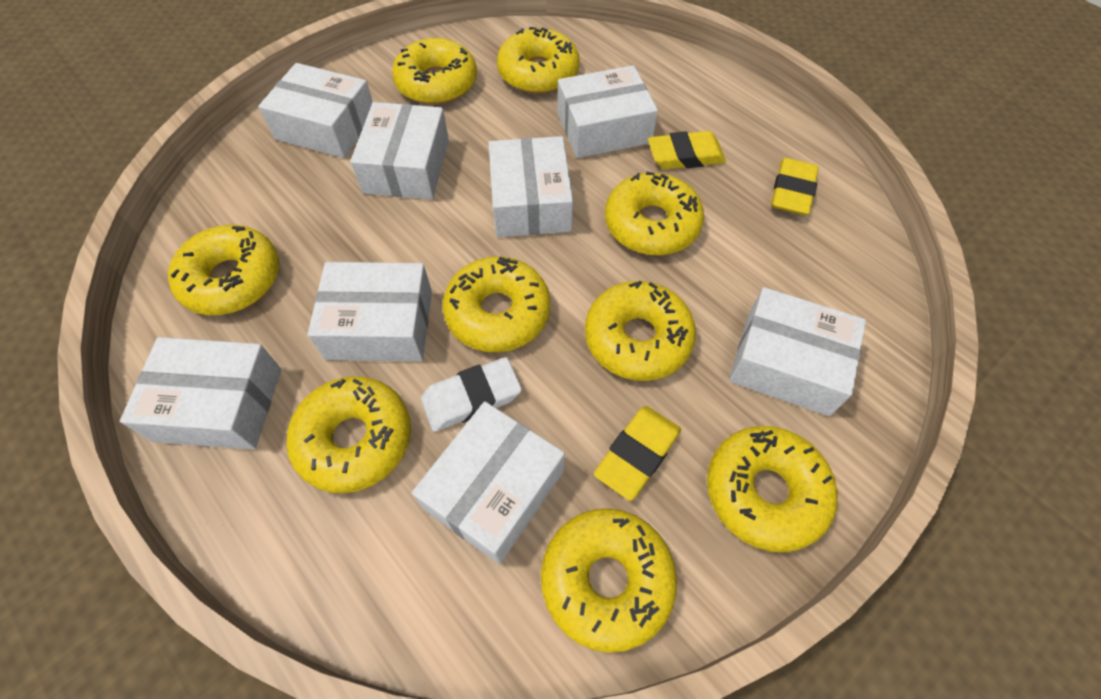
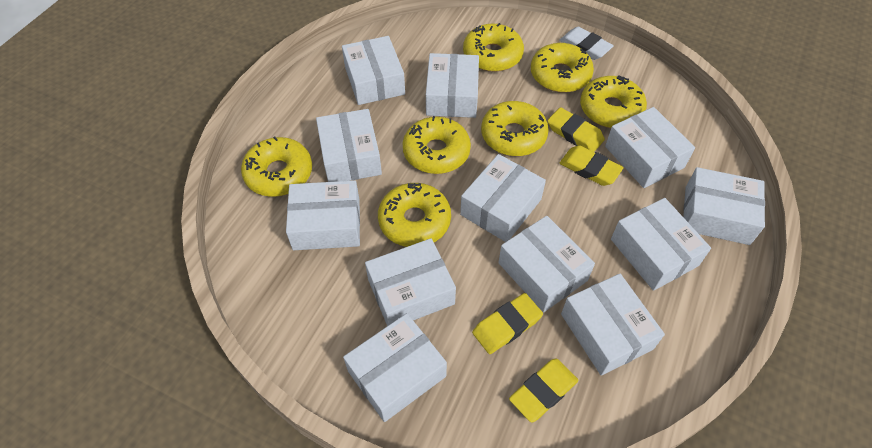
white box: 8 -> 12
yellow donut: 9 -> 7
yellow eraser: 3 -> 4

